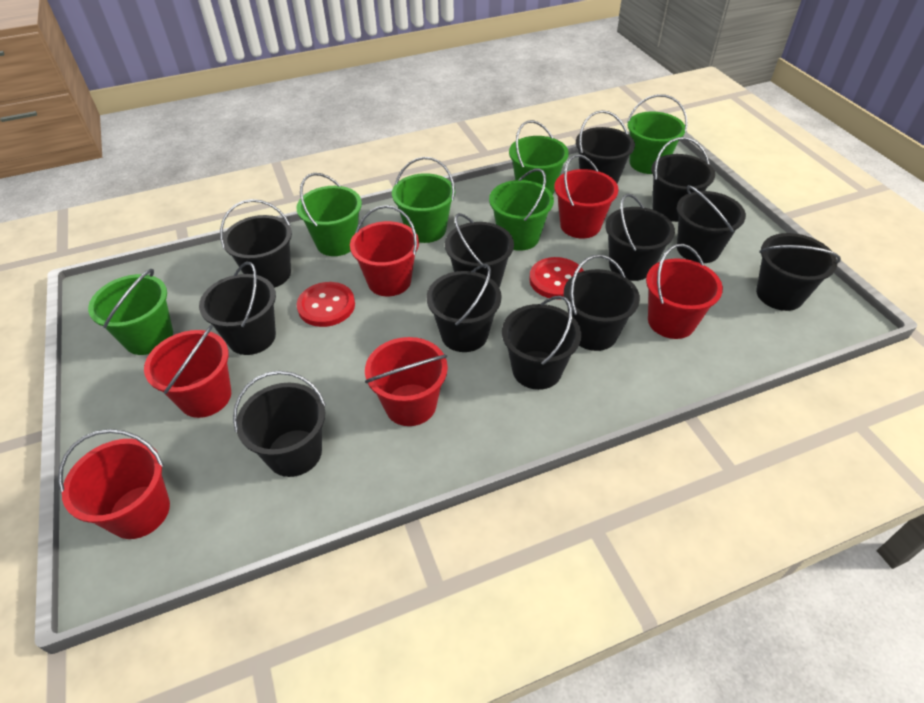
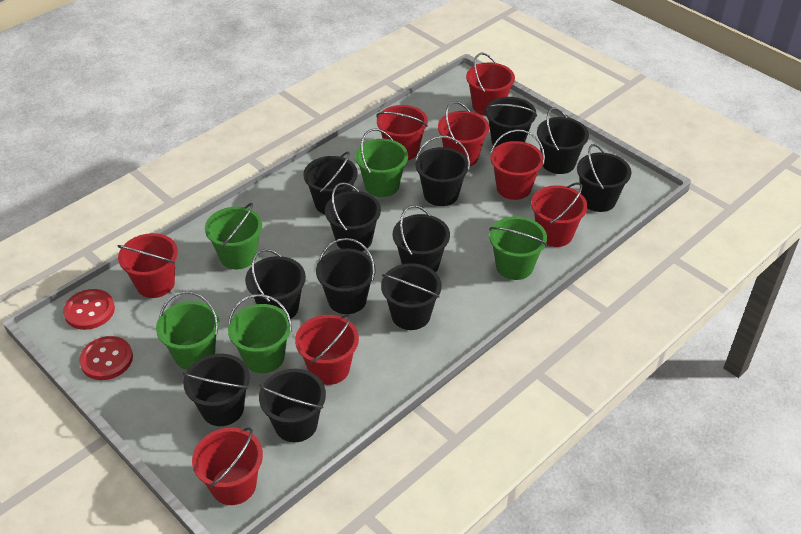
green bucket: 6 -> 5
red bucket: 6 -> 8

